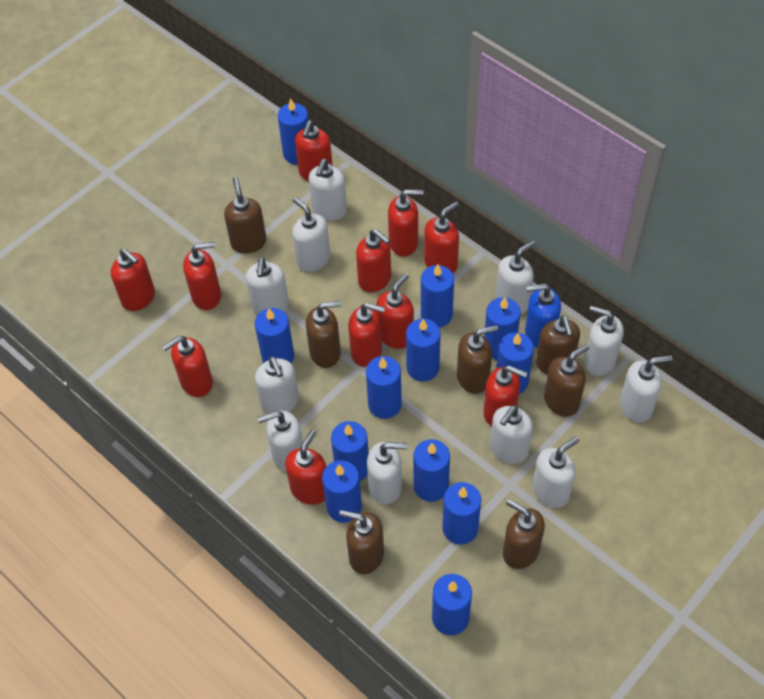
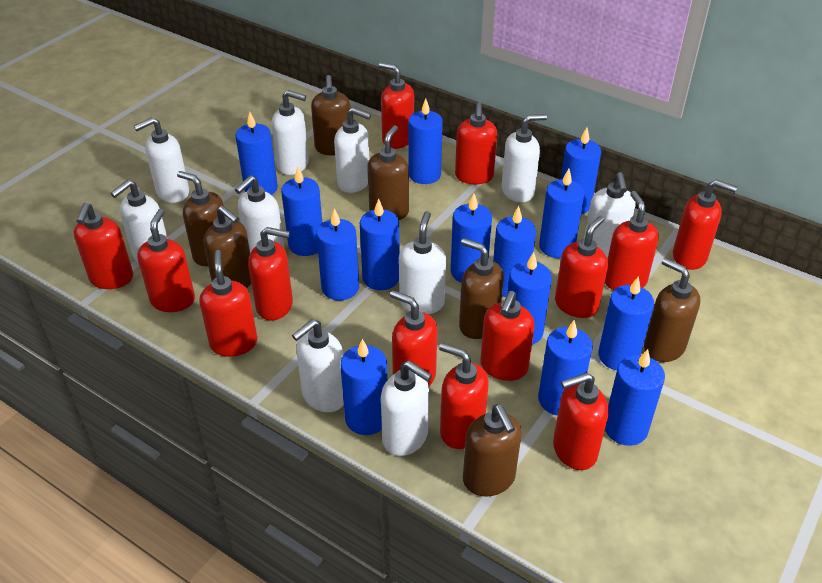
blue candle: 12 -> 14
blue soap dispenser: 1 -> 0
red soap dispenser: 11 -> 13
white soap dispenser: 11 -> 10

